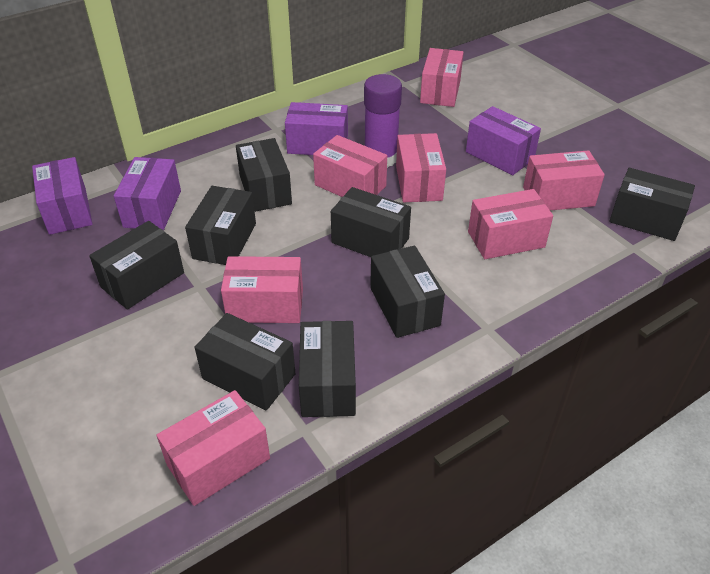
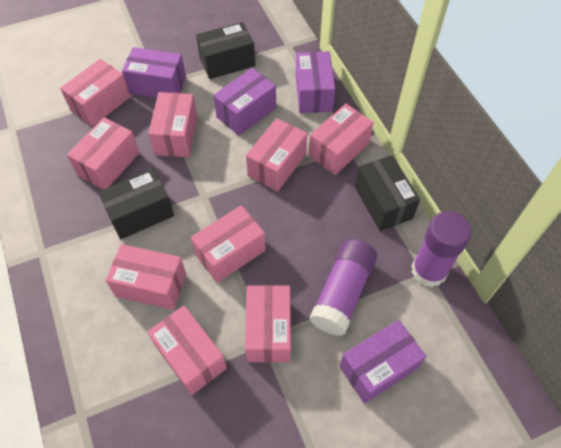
black box: 8 -> 3
pink box: 7 -> 9
purple glue stick: 1 -> 2

